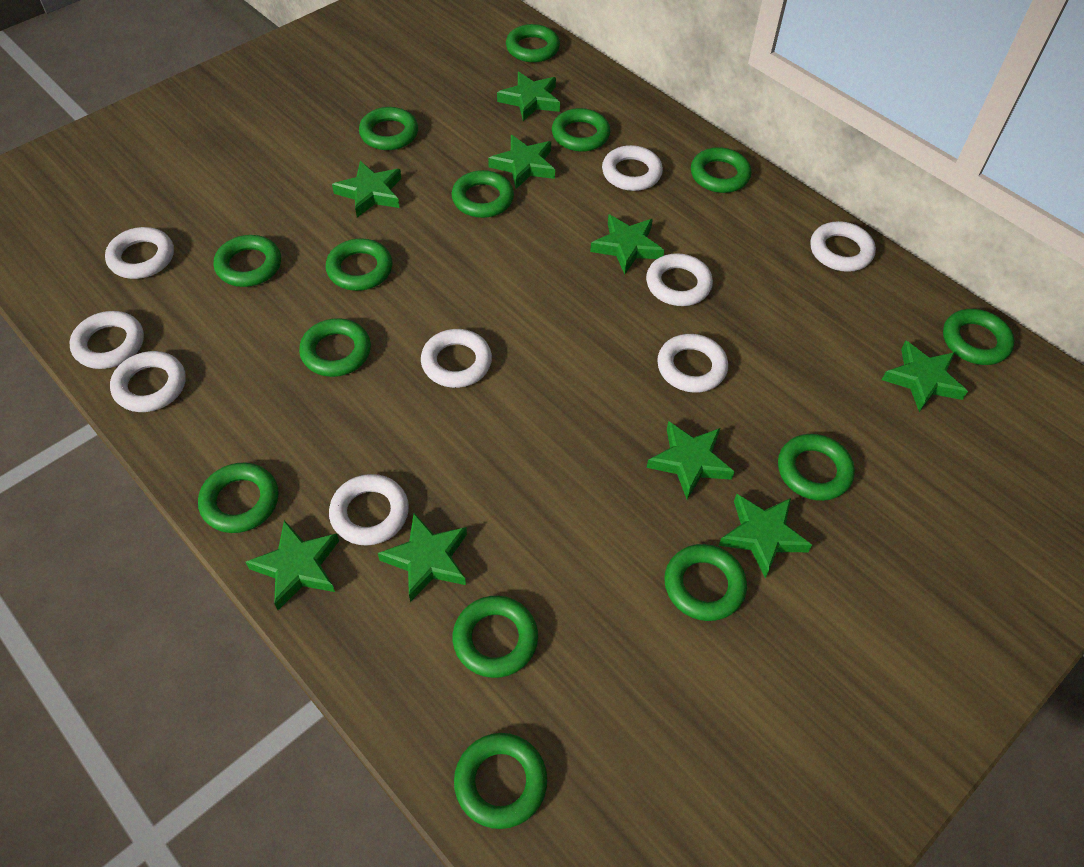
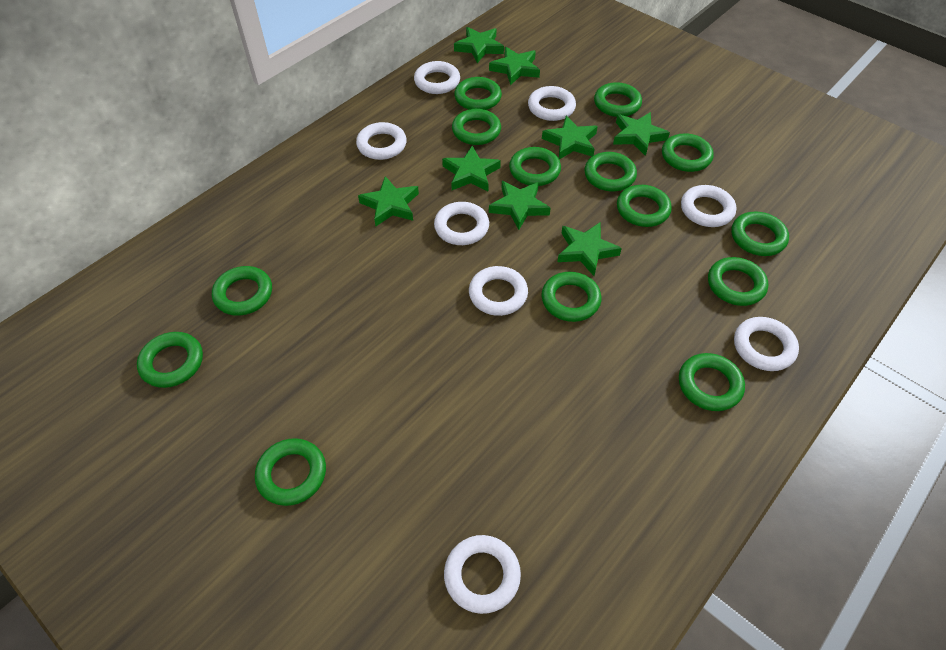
green star: 9 -> 8
white ring: 9 -> 8

